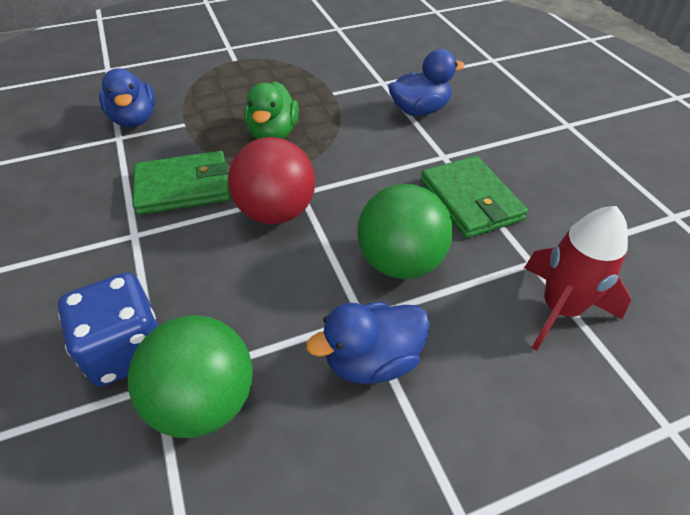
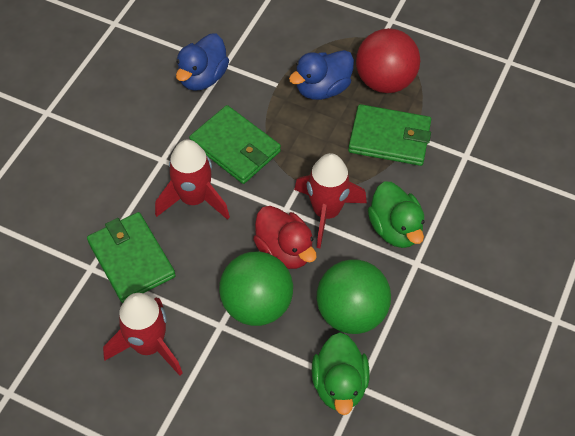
blue dice: 1 -> 0
blue duck: 3 -> 2
green duck: 1 -> 2
green wallet: 2 -> 3
red duck: 0 -> 1
red rocket: 1 -> 3

